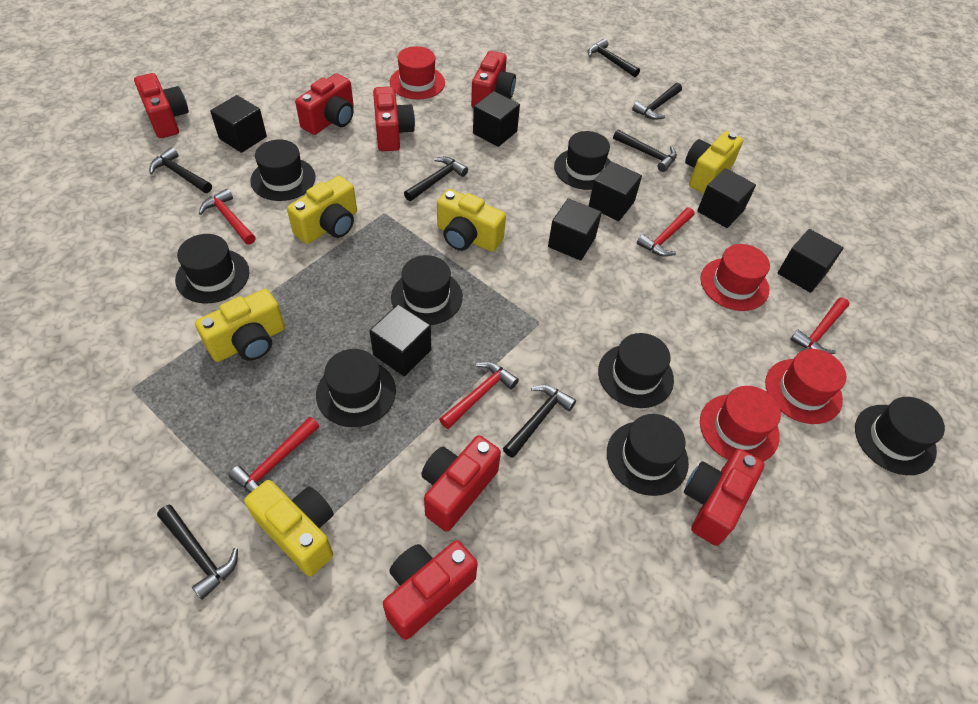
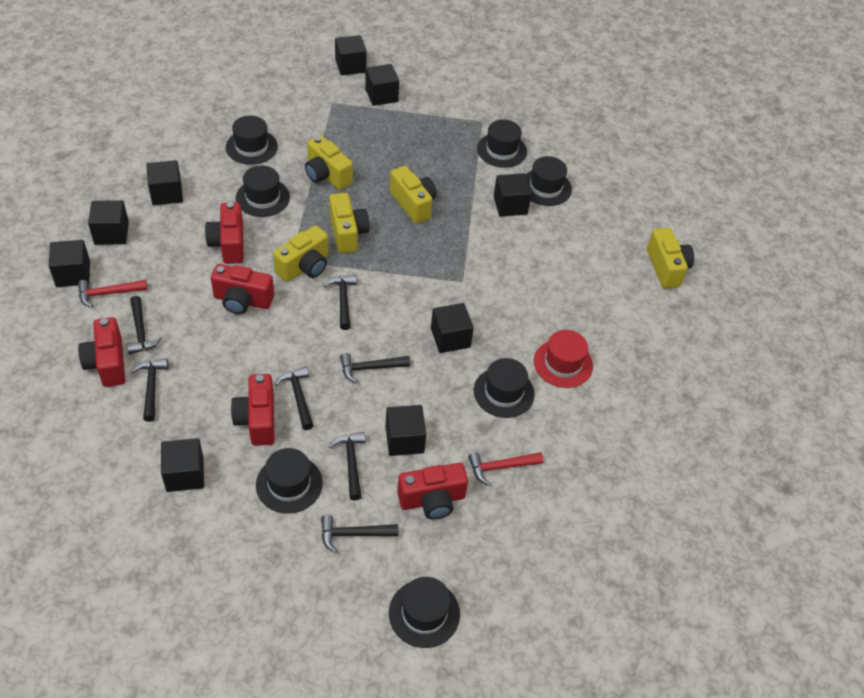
black cube: 7 -> 9
black hat: 8 -> 7
red camera: 7 -> 5
red hammer: 5 -> 2
red hat: 4 -> 1

